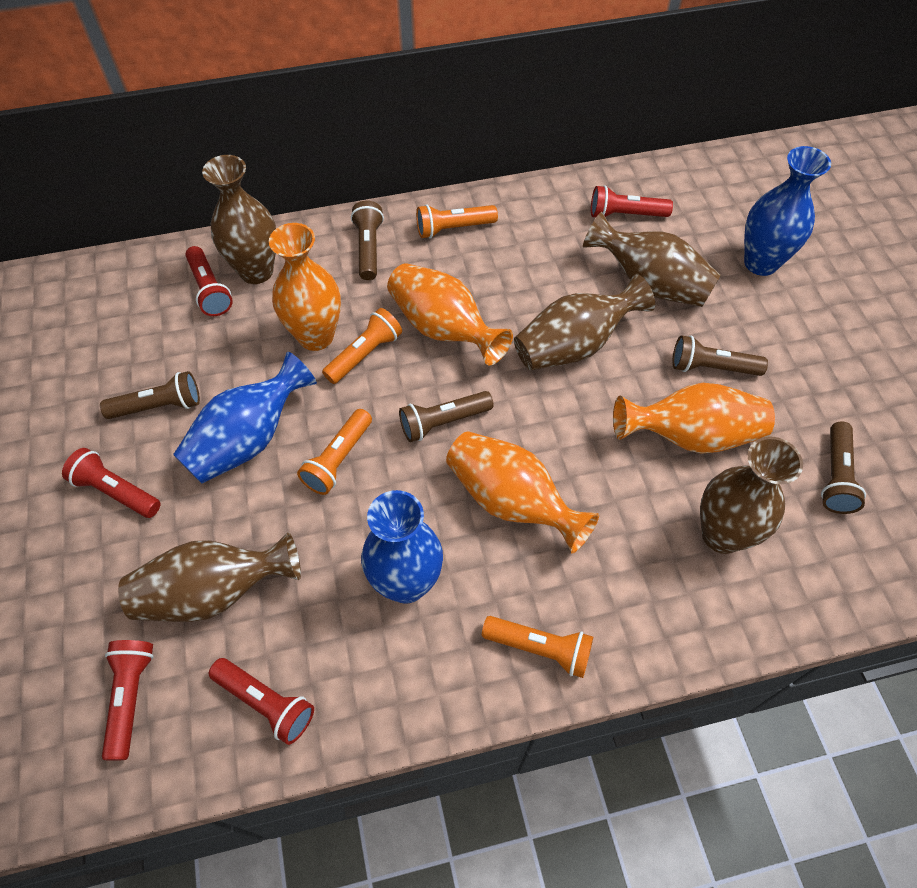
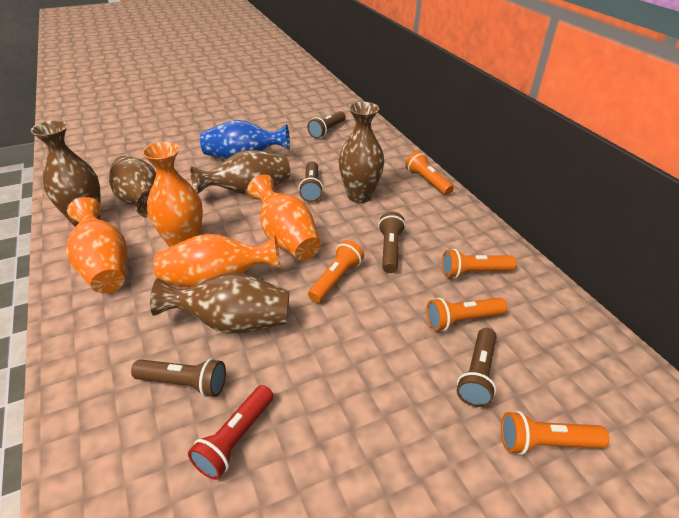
blue vase: 3 -> 1
orange flashlight: 4 -> 5
red flashlight: 5 -> 1

